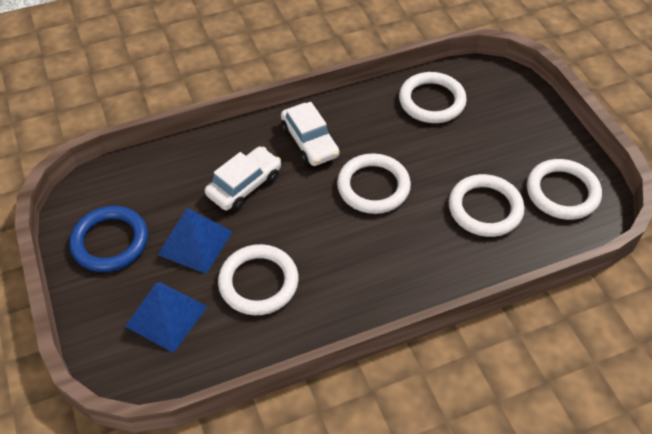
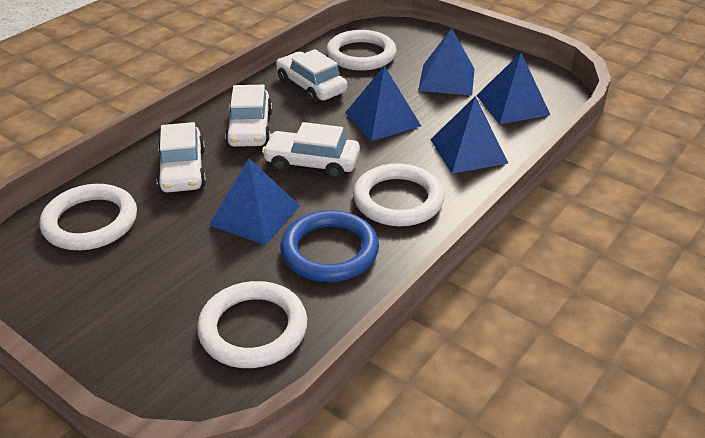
blue pyramid: 2 -> 5
white car: 2 -> 4
white ring: 5 -> 4

